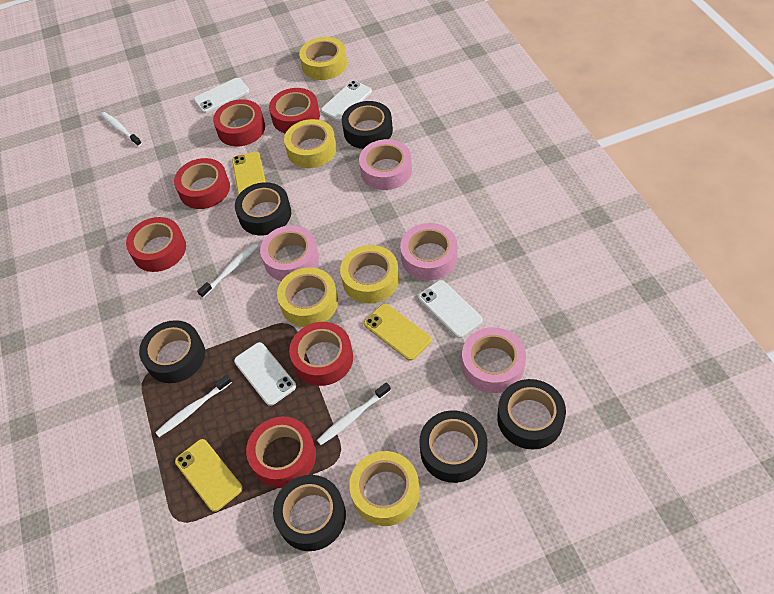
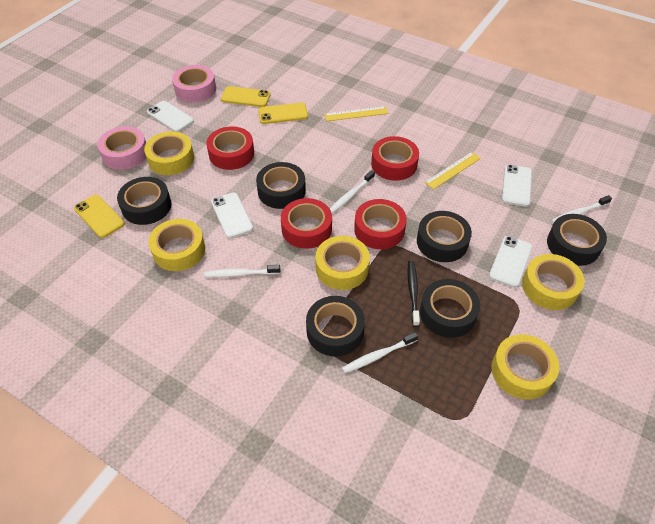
black toothbrush: 0 -> 1
pink tape: 4 -> 2
red tape: 6 -> 4
yellow ruler: 0 -> 2

